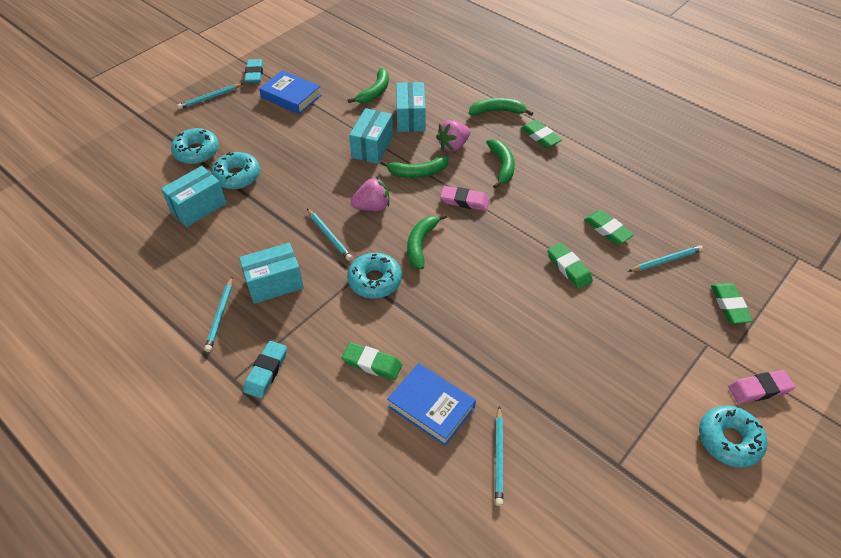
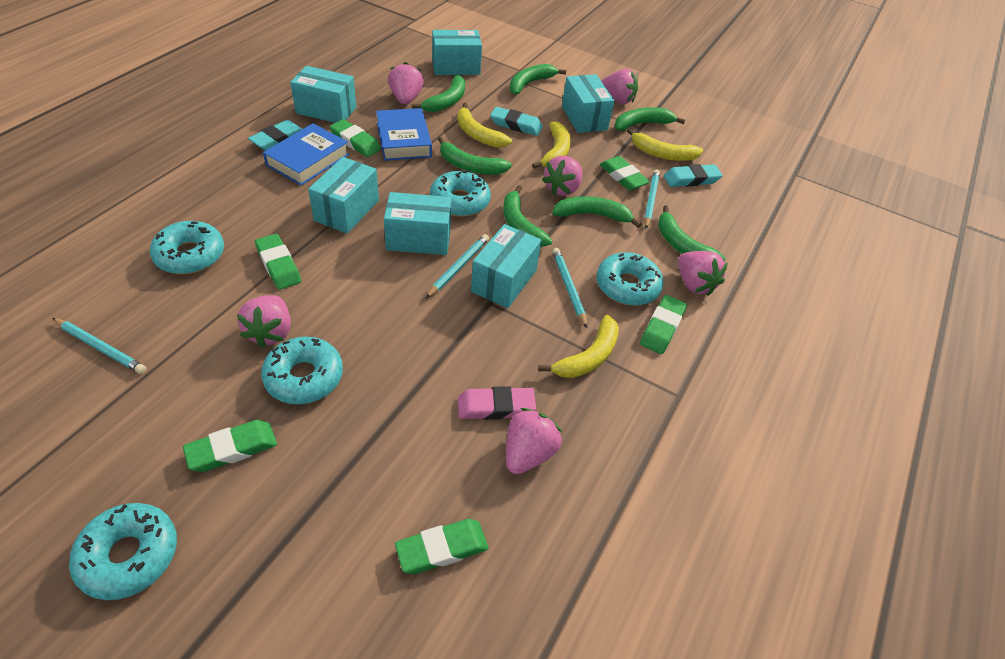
green banana: 5 -> 7
green eraser: 5 -> 6
pink eraser: 2 -> 1
pink strawberry: 2 -> 6
turquoise box: 4 -> 6
turquoise donut: 4 -> 5
turquoise eraser: 2 -> 3
turquoise pencil: 5 -> 4
yellow banana: 0 -> 4

